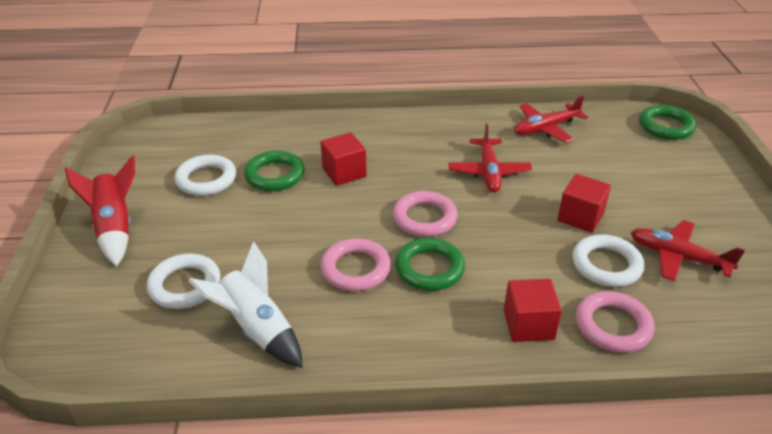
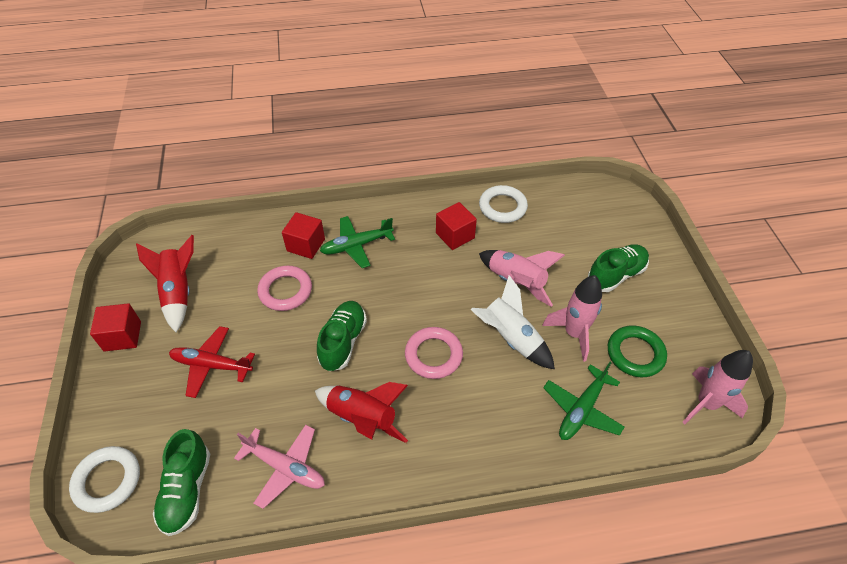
green plane: 0 -> 2
green ring: 3 -> 1
green shoe: 0 -> 3
pink plane: 0 -> 1
pink ring: 3 -> 2
pink rocket: 0 -> 3
red plane: 3 -> 1
red rocket: 1 -> 2
white ring: 3 -> 2

